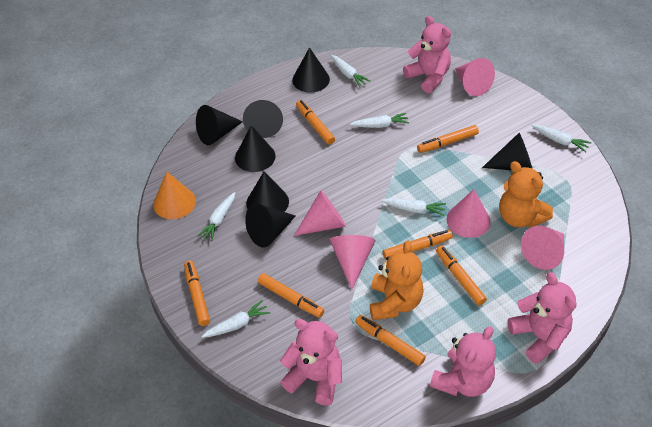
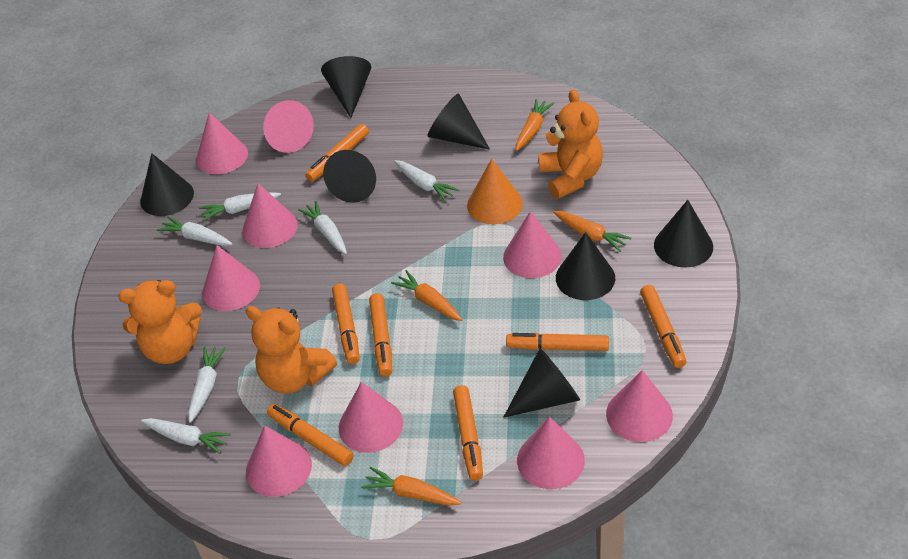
orange carrot: 0 -> 4
orange teddy bear: 2 -> 3
pink cone: 5 -> 9
pink teddy bear: 4 -> 0

